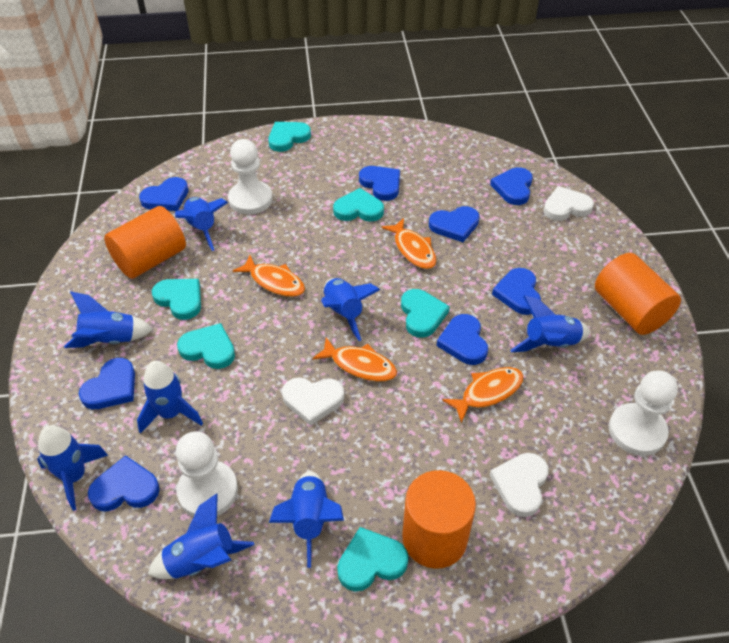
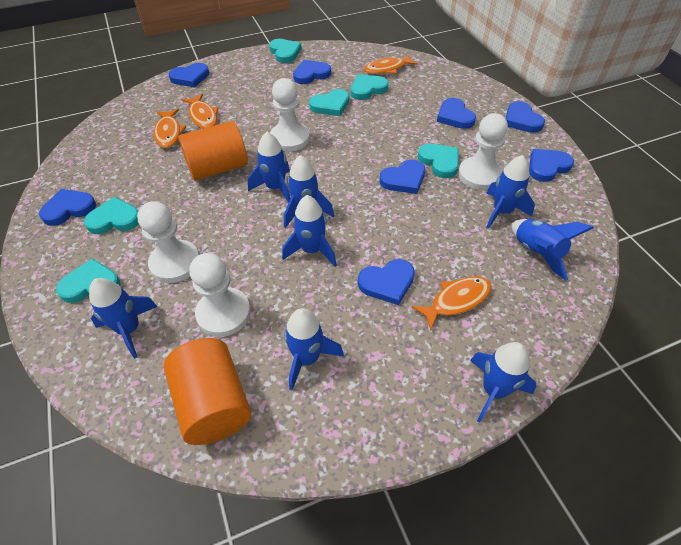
orange cylinder: 3 -> 2
white heart: 3 -> 0
white pawn: 3 -> 4

